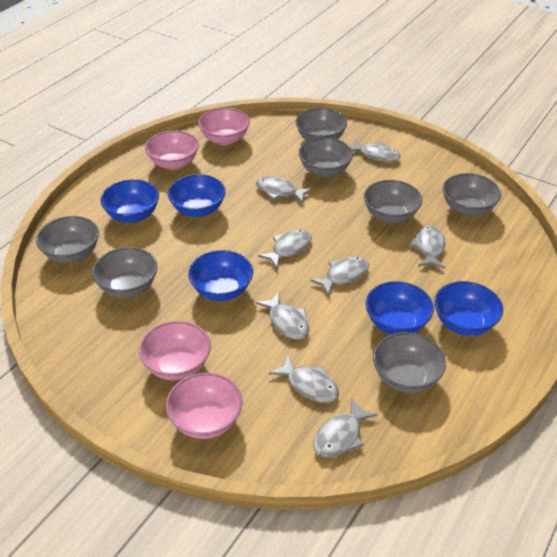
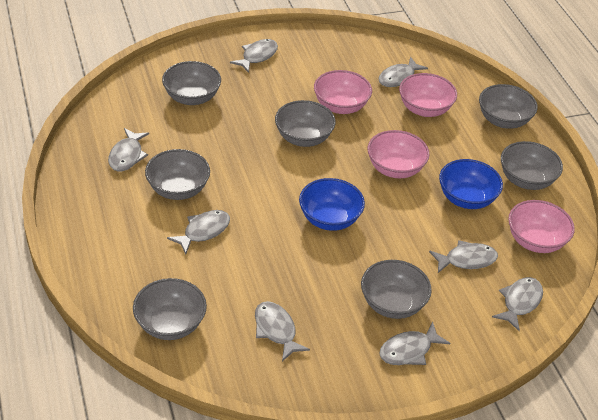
blue bowl: 5 -> 2

